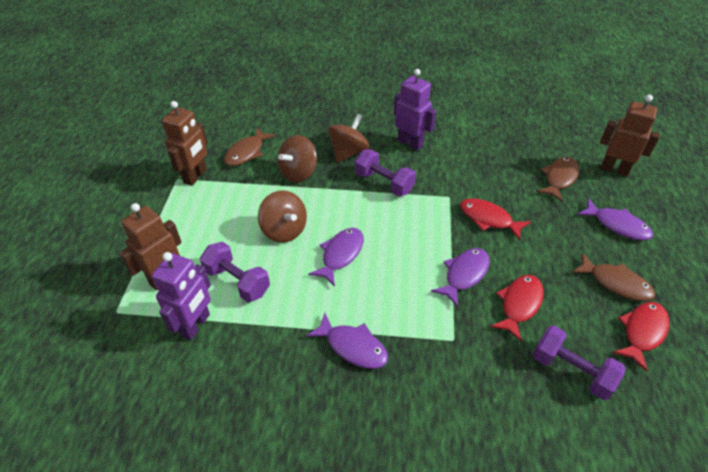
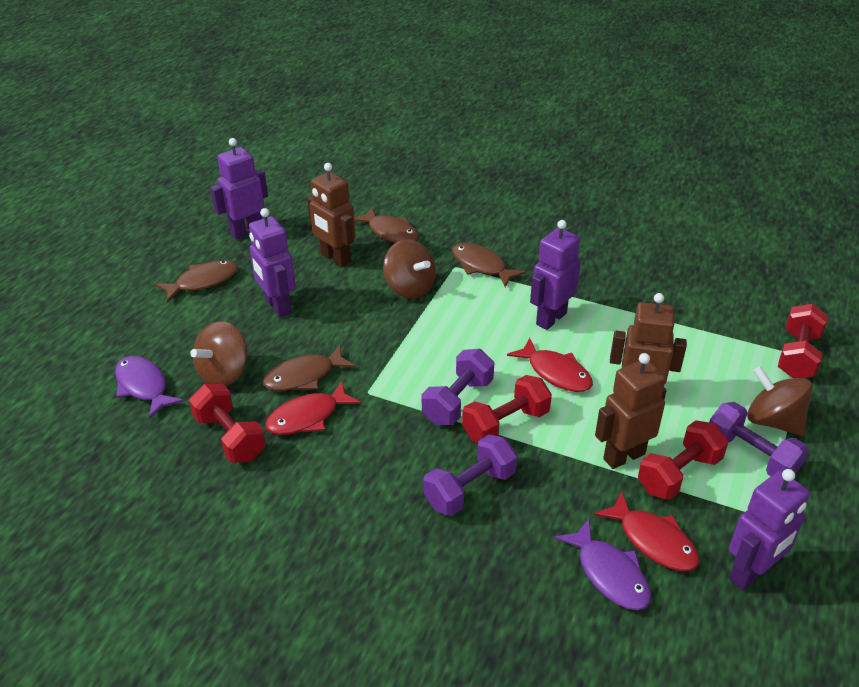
brown fish: 3 -> 4
purple fish: 4 -> 2
purple robot: 2 -> 4
red dumbbell: 0 -> 4

